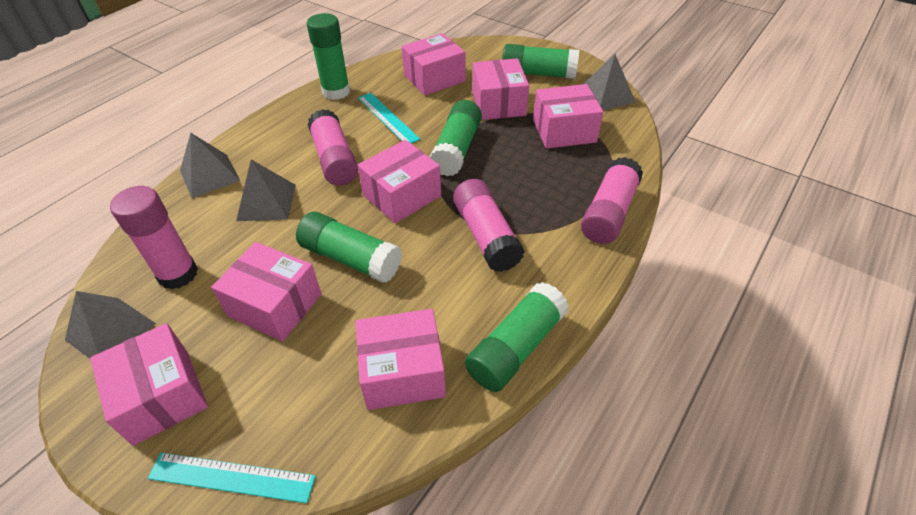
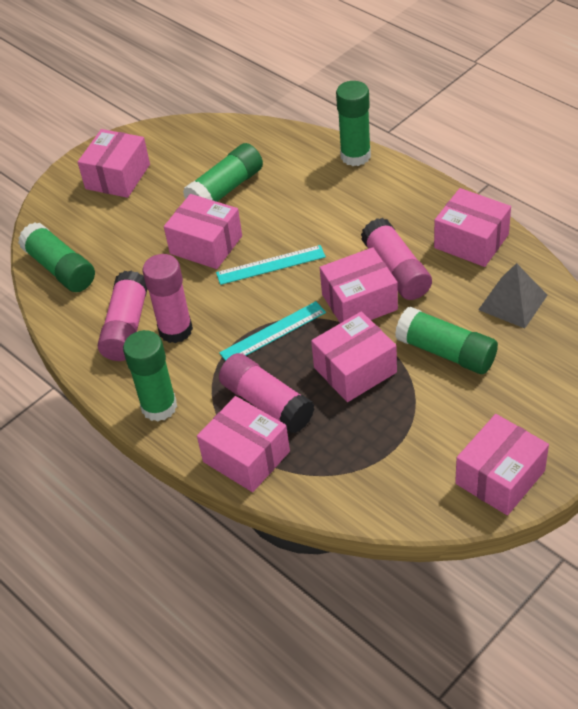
grey pyramid: 4 -> 1

